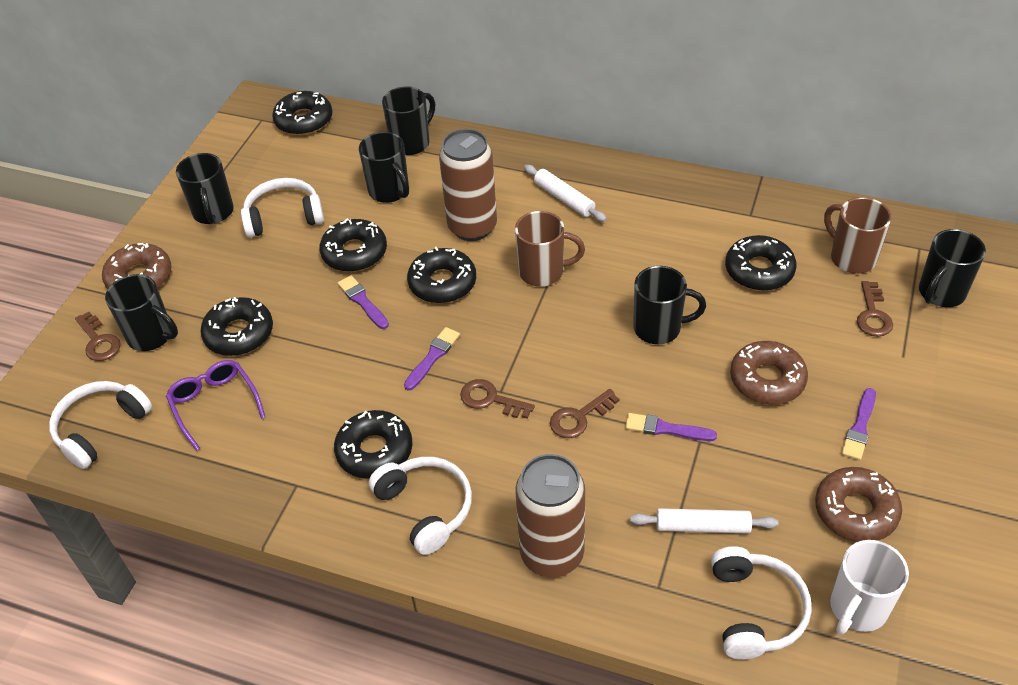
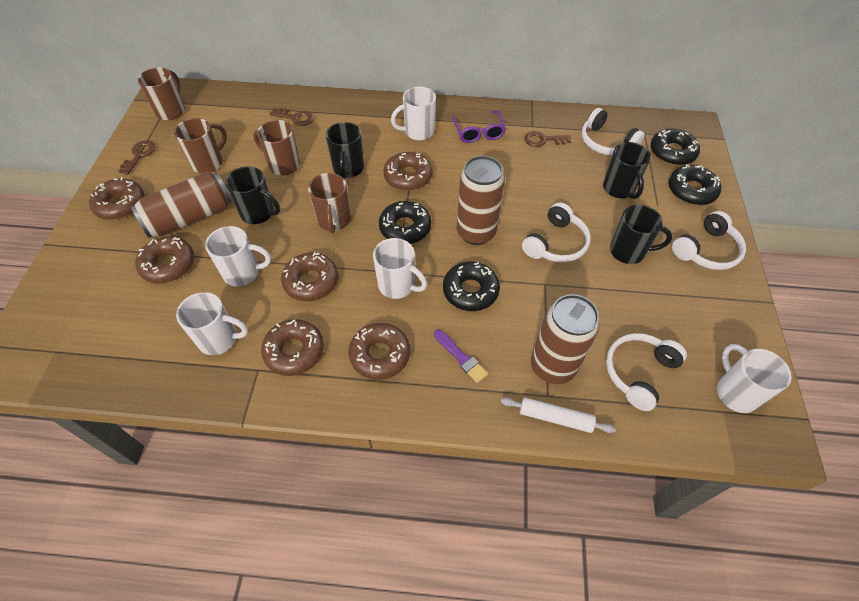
black donut: 6 -> 4
black mug: 6 -> 4
brown can: 2 -> 3
brown donut: 3 -> 6
brown key: 4 -> 3
brown mug: 2 -> 4
purple brush: 4 -> 1
white mug: 1 -> 5
white rolling pin: 2 -> 1

